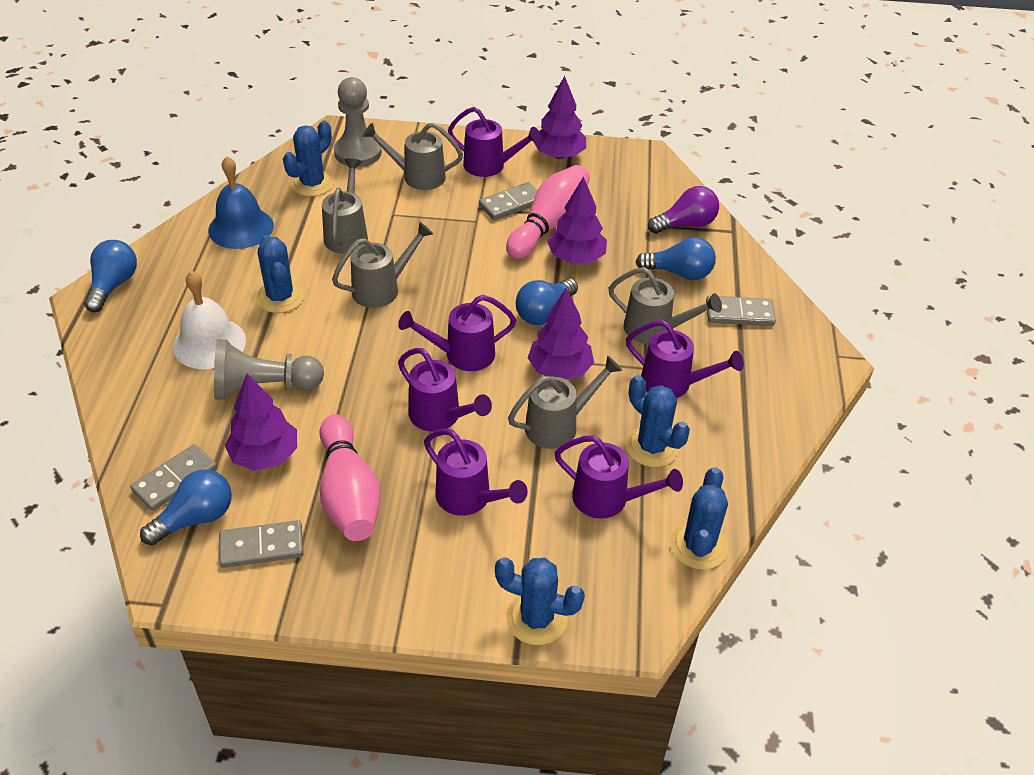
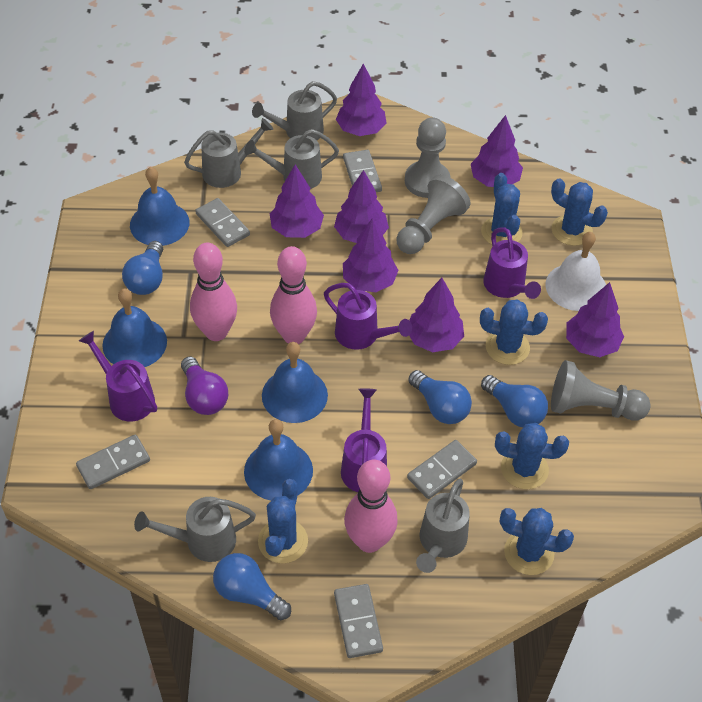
blue bell: 1 -> 4
blue cactus: 5 -> 6
grey domino: 4 -> 5
grey pawn: 2 -> 3
pink bowling pin: 2 -> 3
purple tree: 4 -> 7
purple watering can: 6 -> 4

